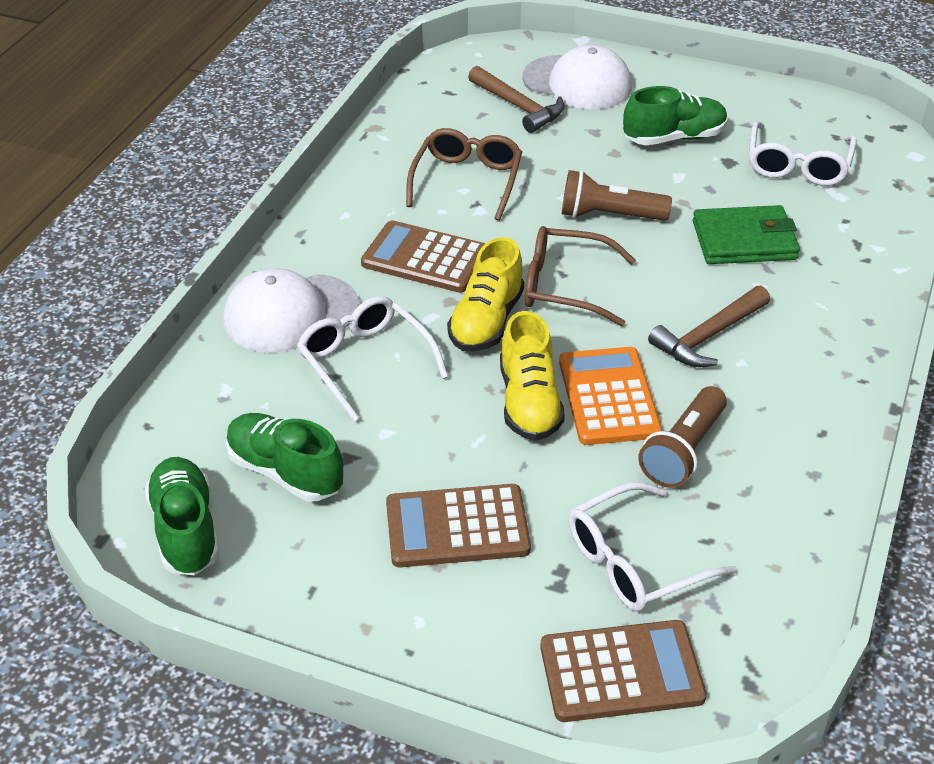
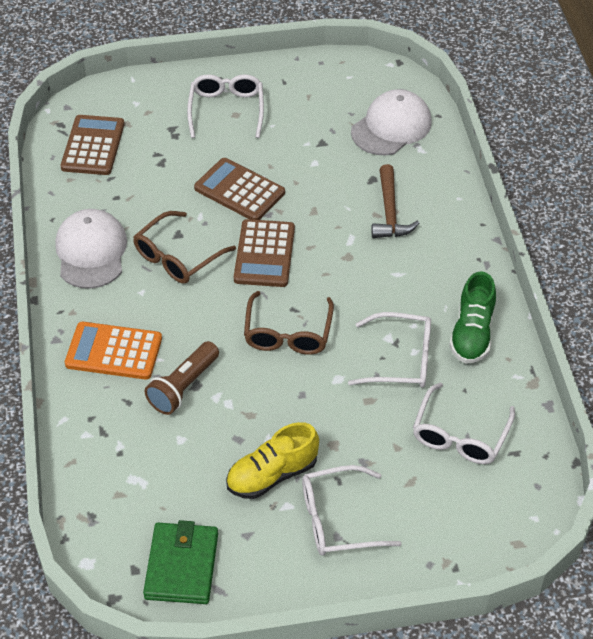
brown flashlight: 2 -> 1
brown hammer: 2 -> 1
green shoe: 3 -> 1
white glasses: 3 -> 4
yellow shoe: 2 -> 1

